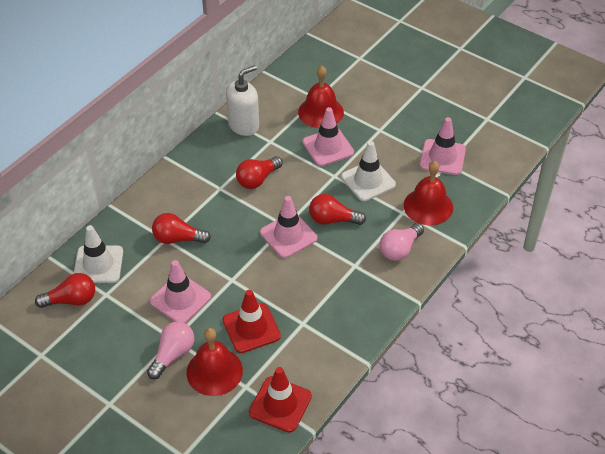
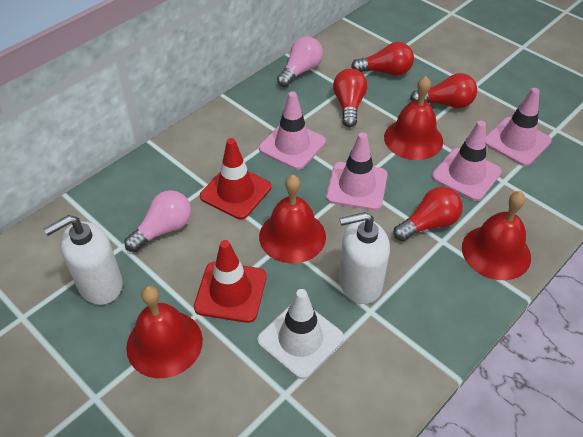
red bell: 3 -> 4
white soap dispenser: 1 -> 2
white traffic cone: 2 -> 1

